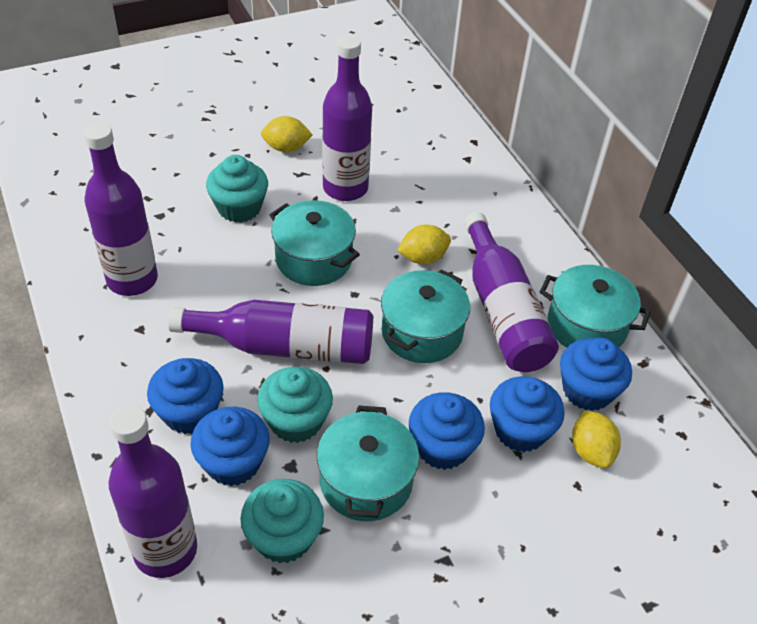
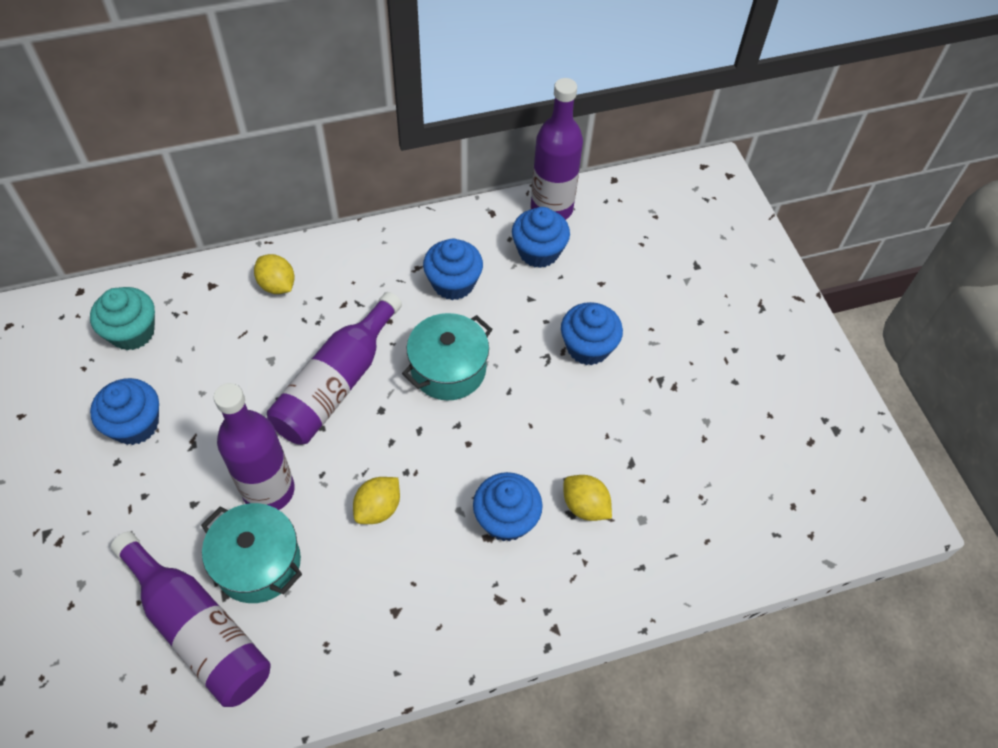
purple bottle: 5 -> 4
turquoise cupcake: 3 -> 1
turquoise pot: 4 -> 2

